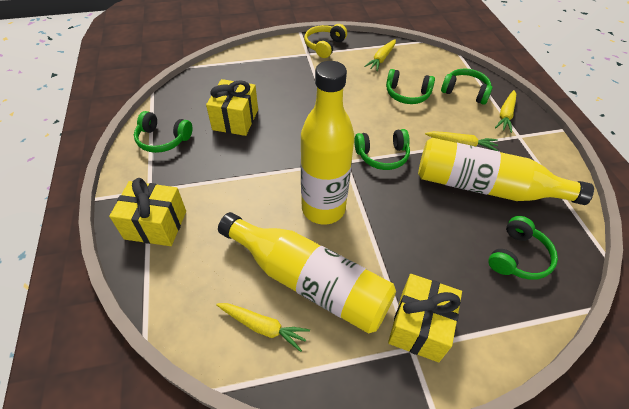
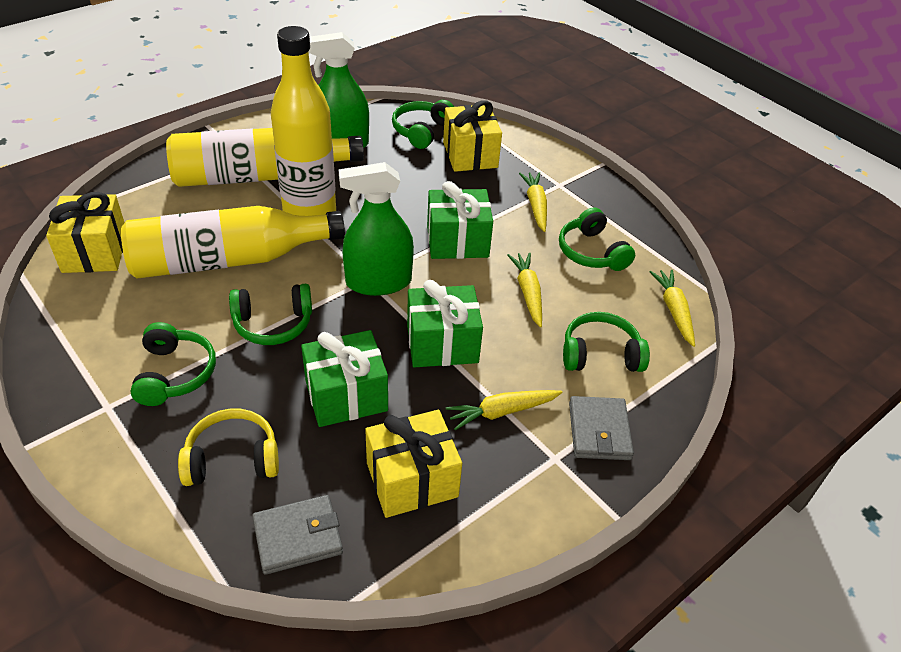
green gift: 0 -> 3
green spray bottle: 0 -> 2
grey wallet: 0 -> 2

